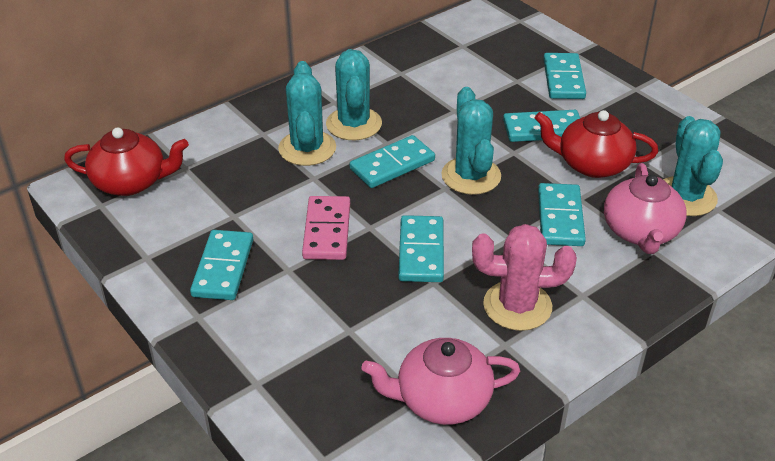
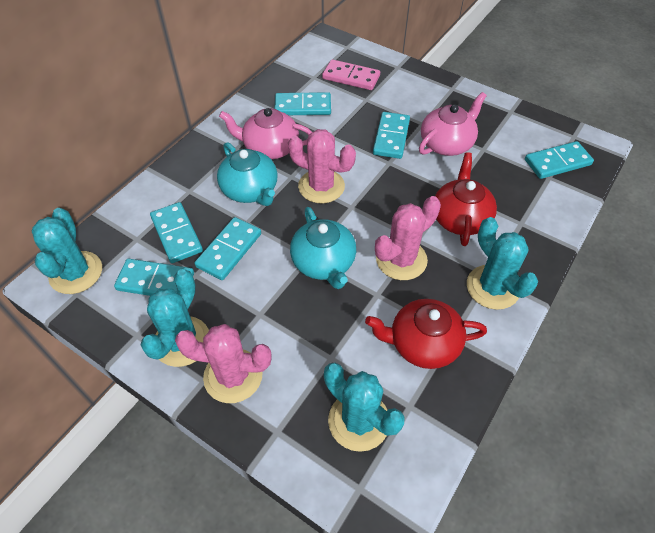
pink cactus: 1 -> 3
turquoise teapot: 0 -> 2

